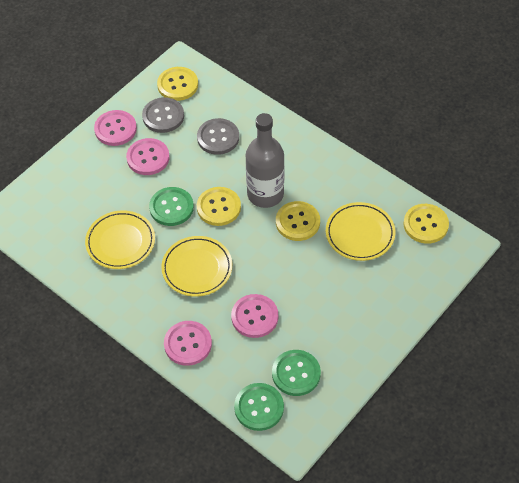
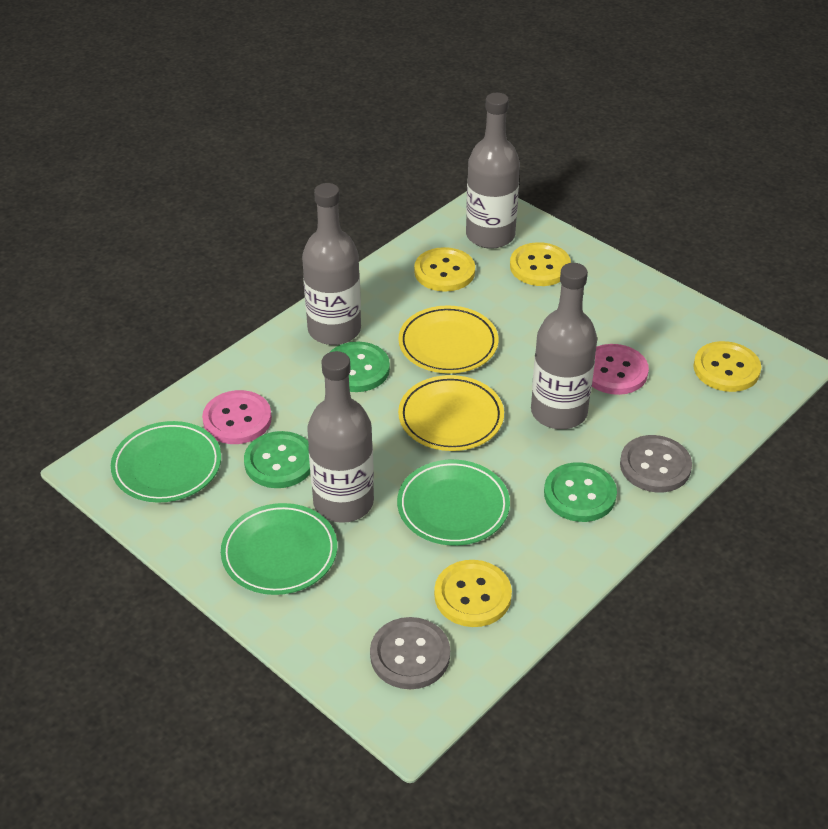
green plate: 0 -> 3
grey bottle: 1 -> 4
pink button: 4 -> 2
yellow plate: 3 -> 2

